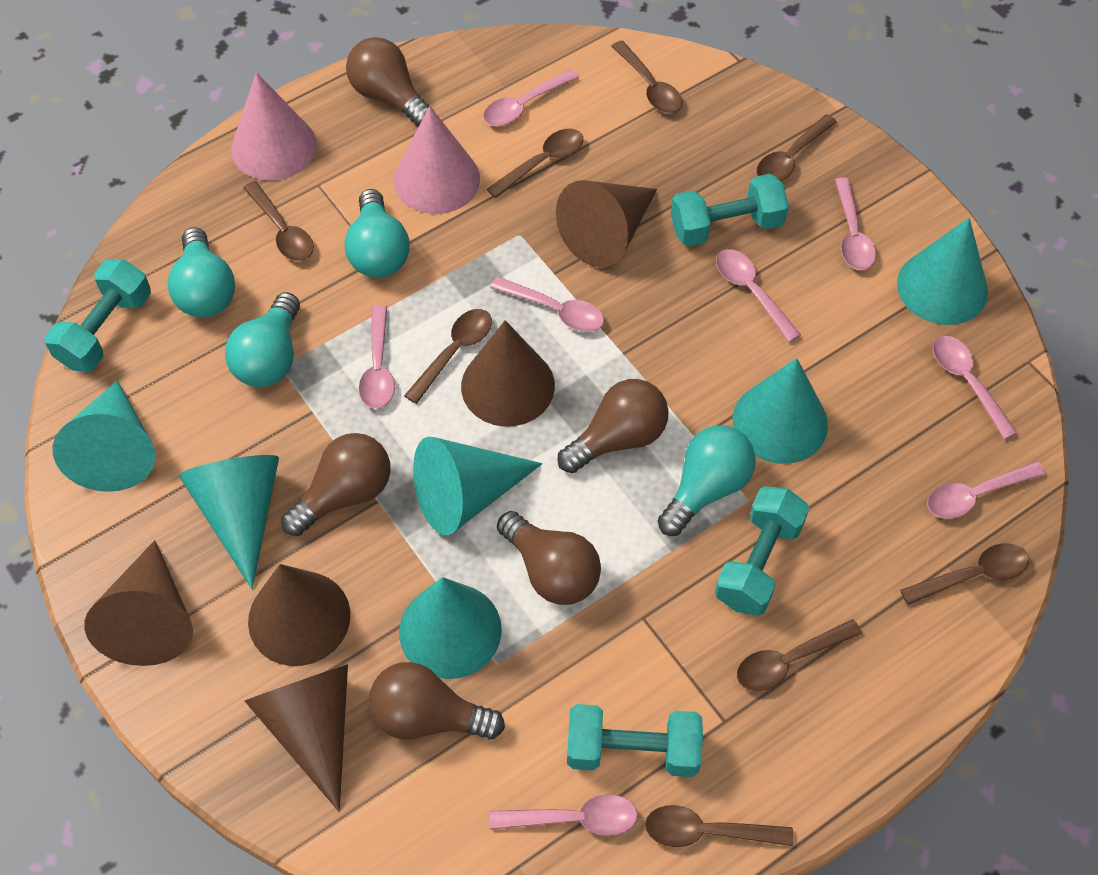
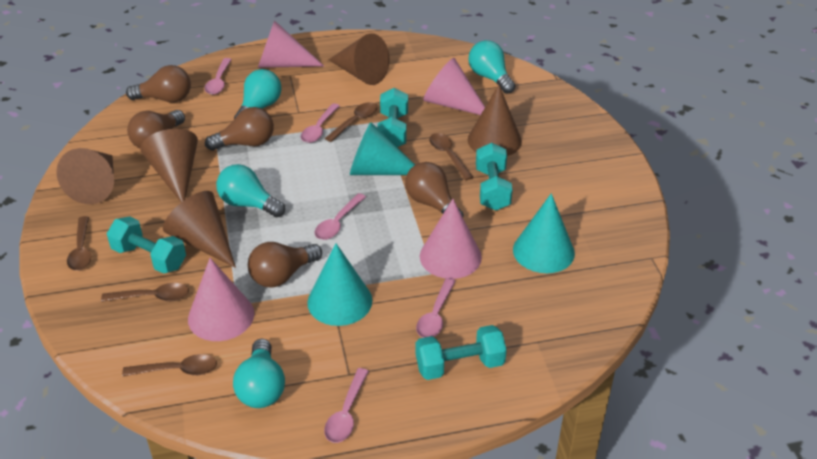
brown spoon: 8 -> 5
pink cone: 2 -> 4
pink spoon: 8 -> 5
turquoise cone: 6 -> 3

